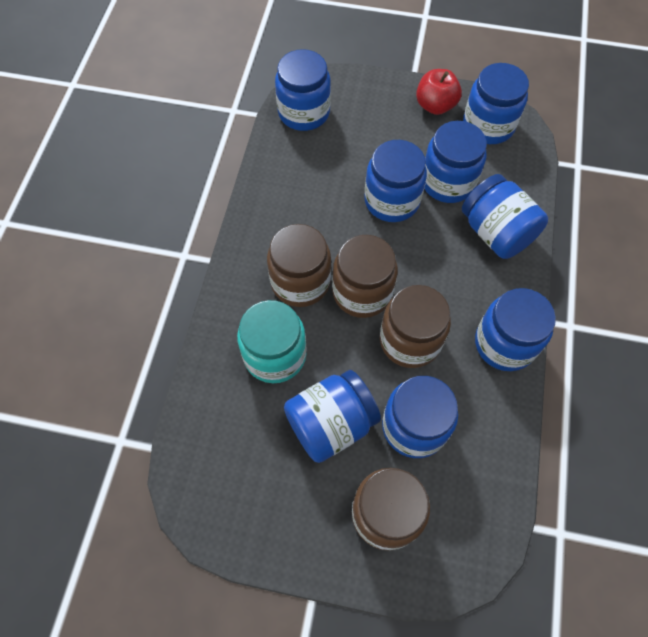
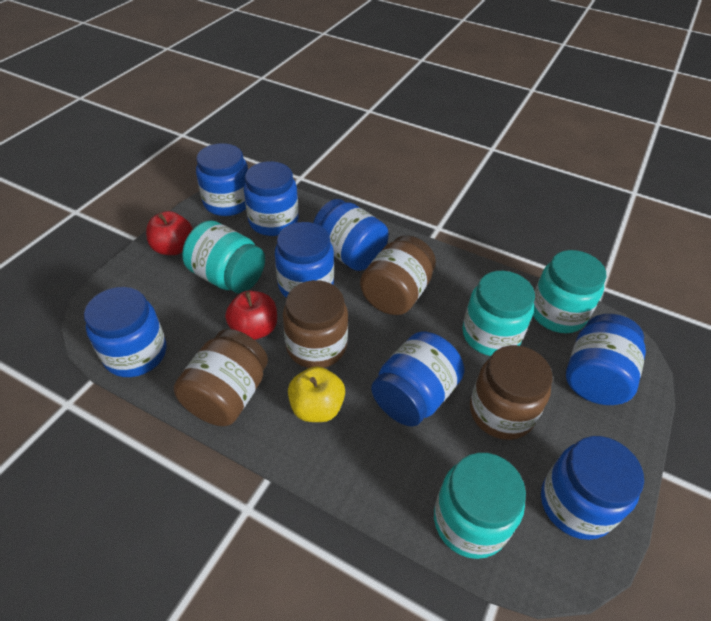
red apple: 1 -> 2
turquoise jar: 1 -> 4
yellow apple: 0 -> 1

